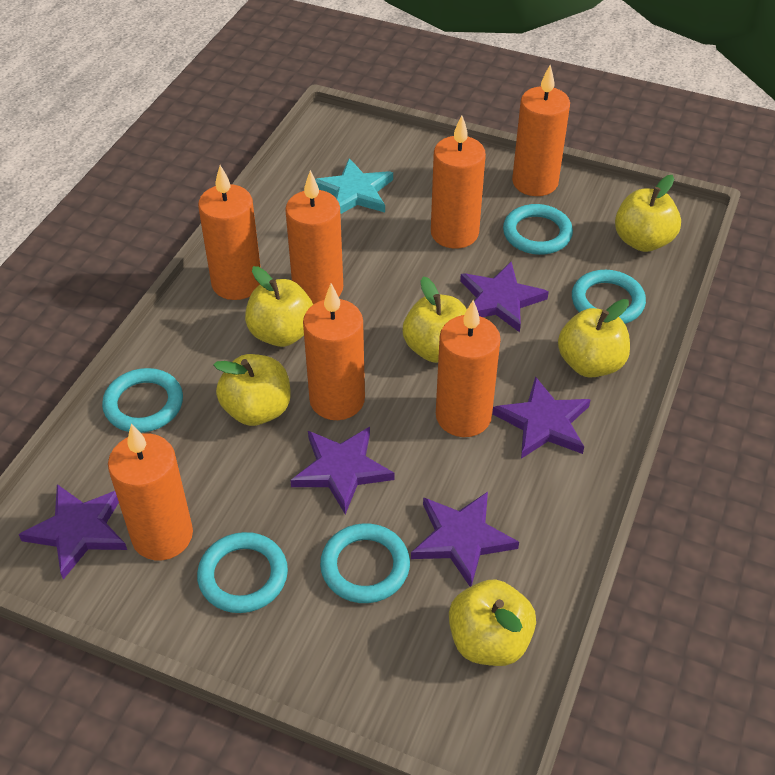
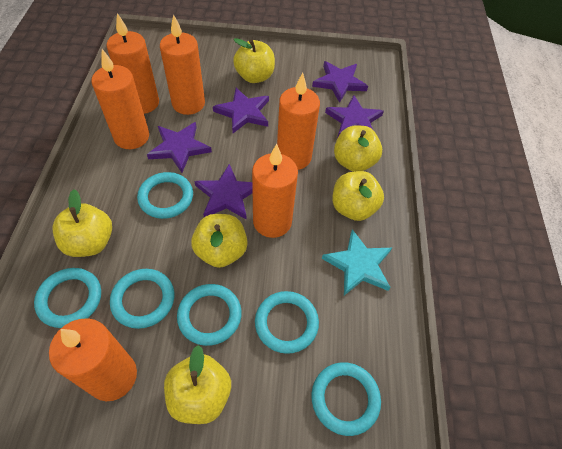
orange candle: 7 -> 6
turquoise ring: 5 -> 6

